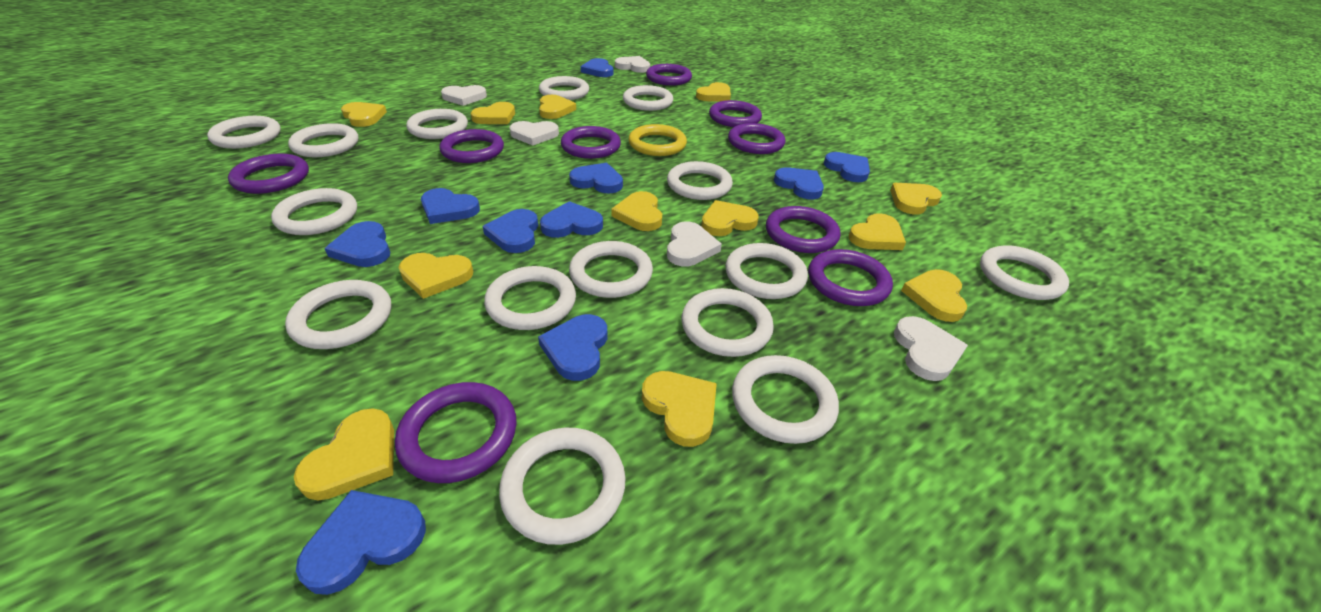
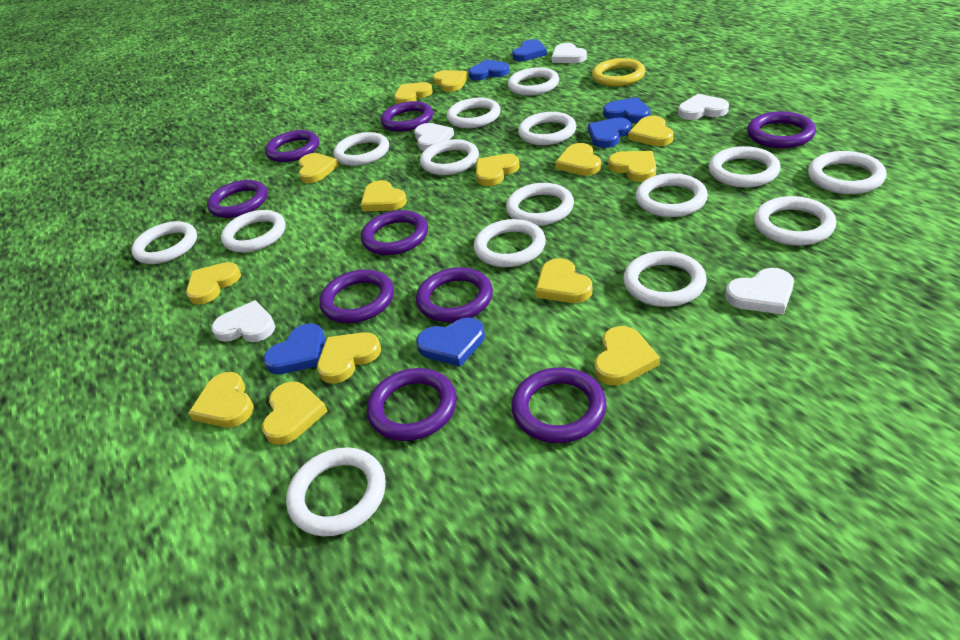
blue heart: 10 -> 6
yellow heart: 12 -> 14

